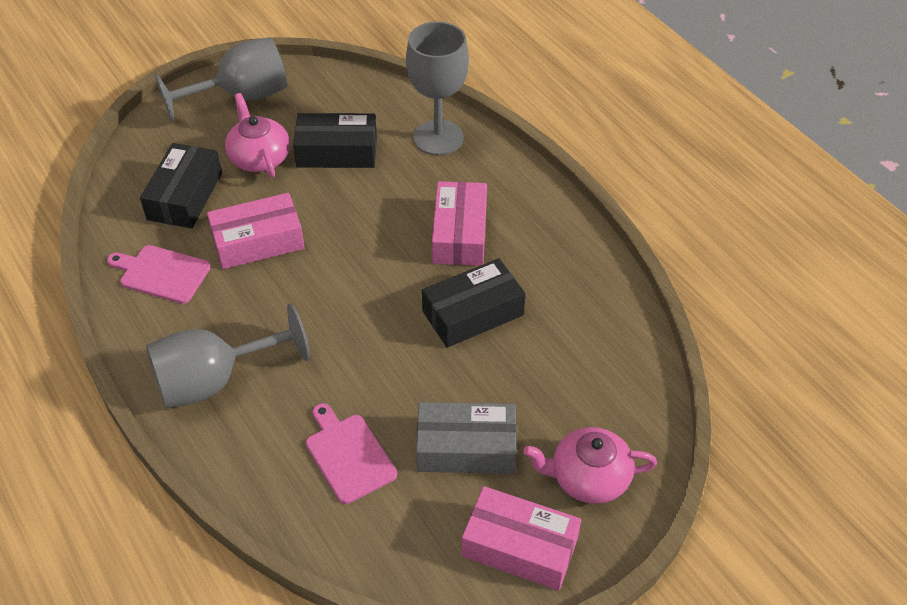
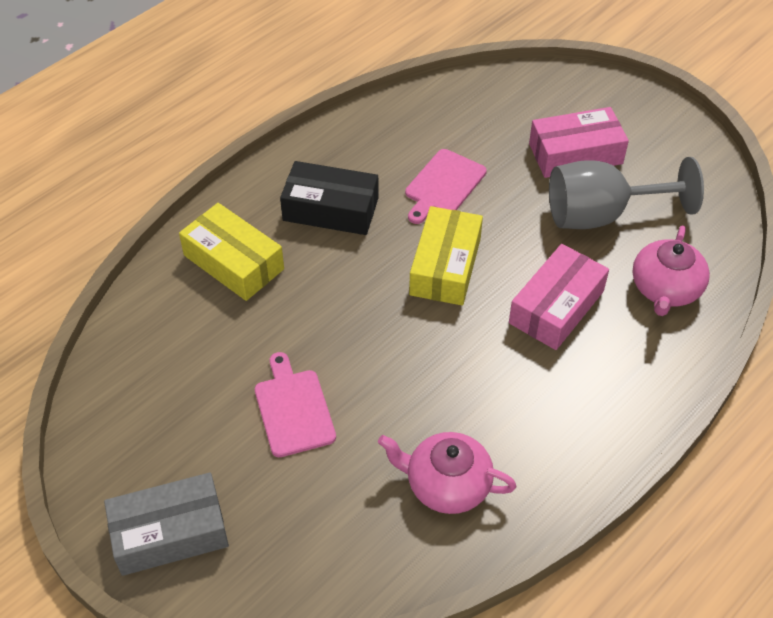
black box: 3 -> 1
grey goblet: 3 -> 1
pink box: 3 -> 2
yellow box: 0 -> 2

